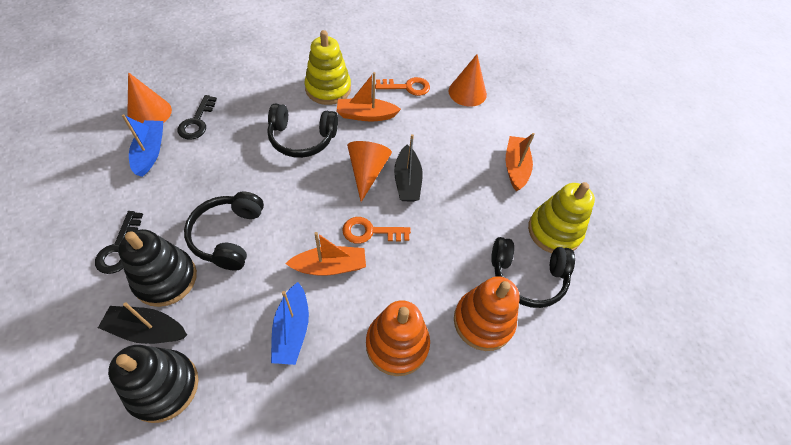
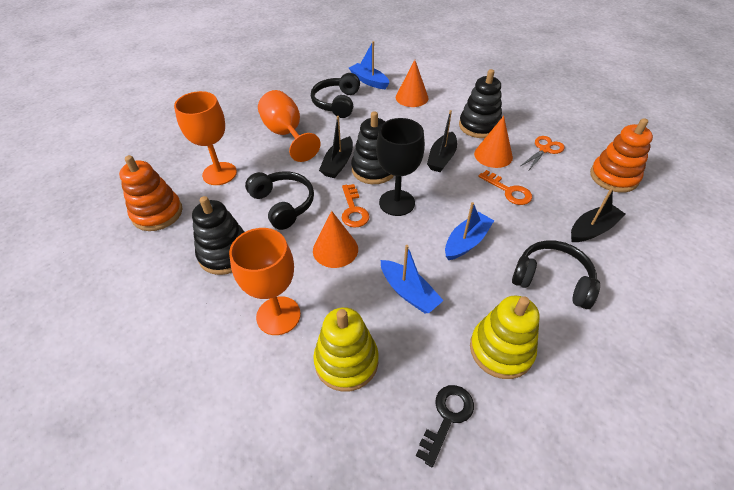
black boat: 2 -> 3
black goblet: 0 -> 1
black key: 2 -> 1
black stacking toy: 2 -> 3
blue boat: 2 -> 3
orange boat: 3 -> 0
orange goblet: 0 -> 3
orange scissors: 0 -> 1

